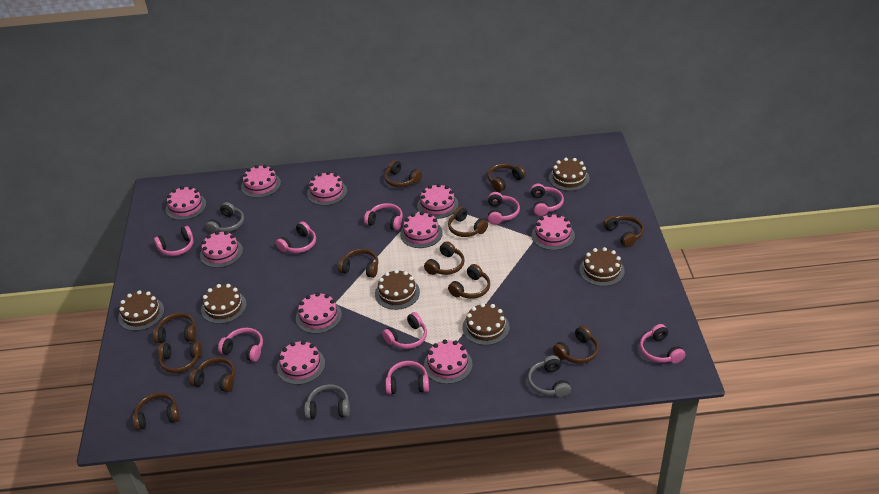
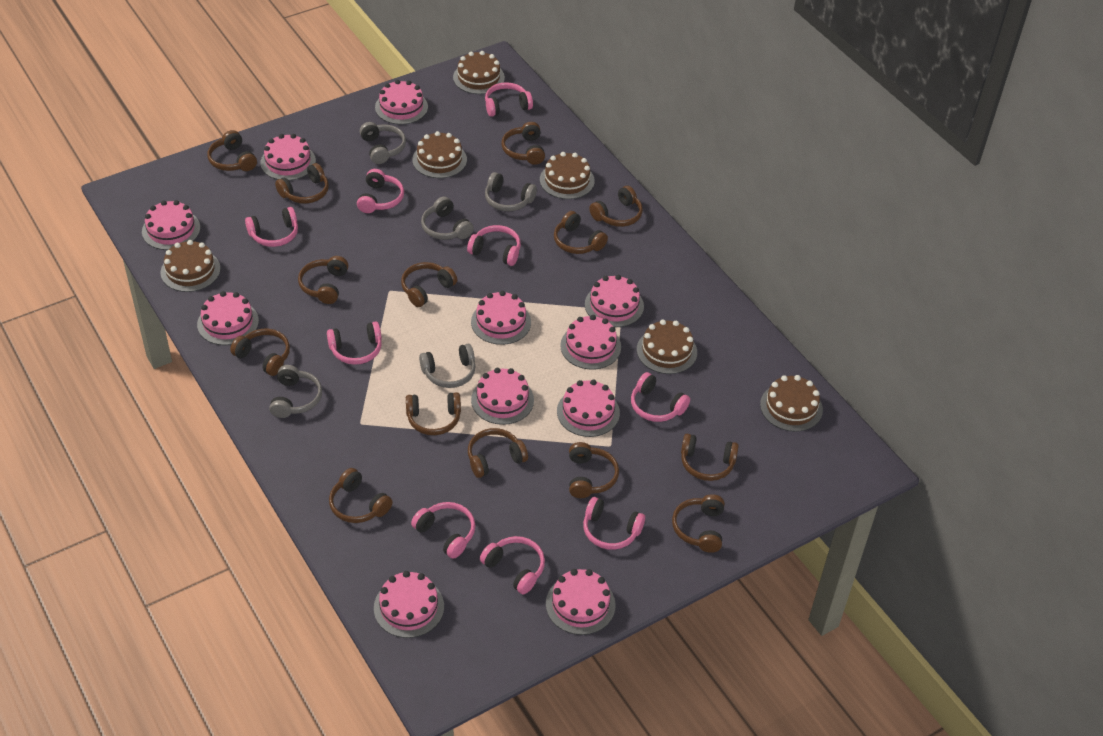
brown headphones: 12 -> 14
grey headphones: 3 -> 5
pink cake: 10 -> 11

